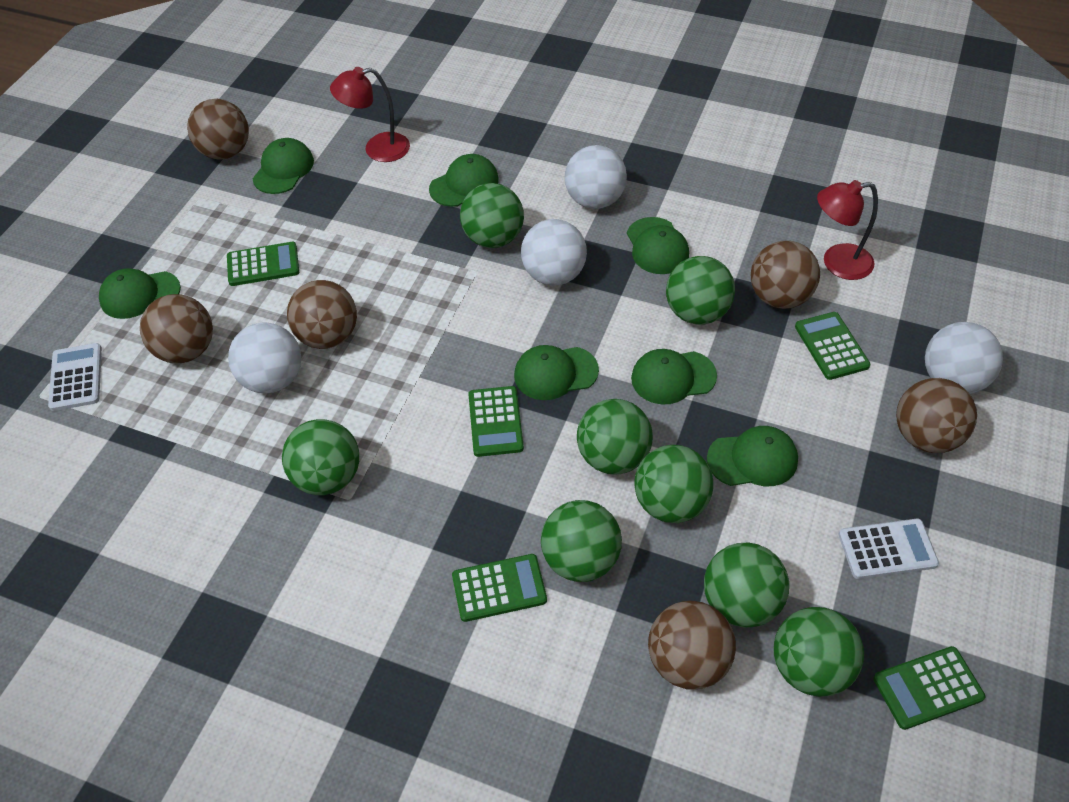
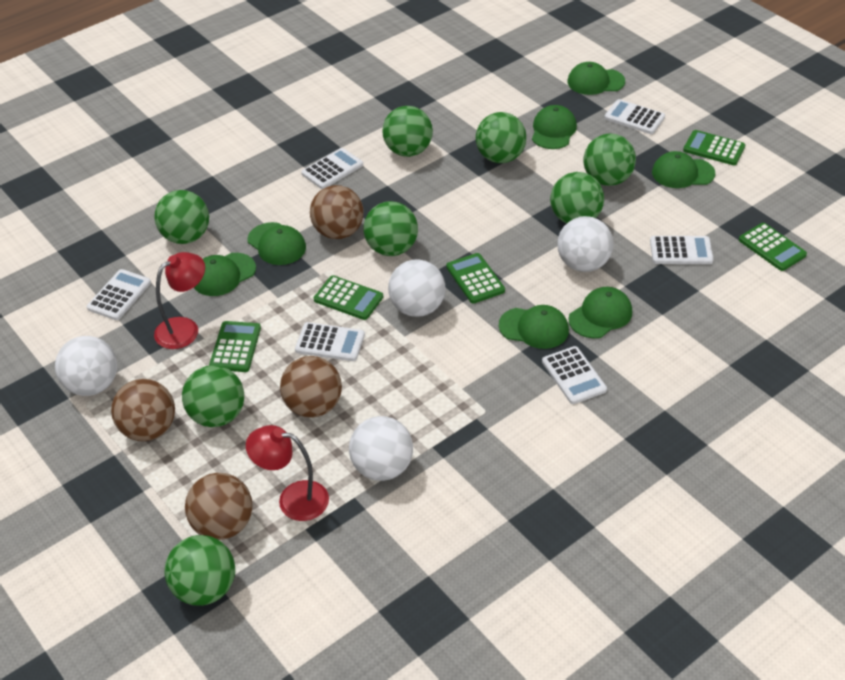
brown ball: 6 -> 4
white calculator: 2 -> 6

